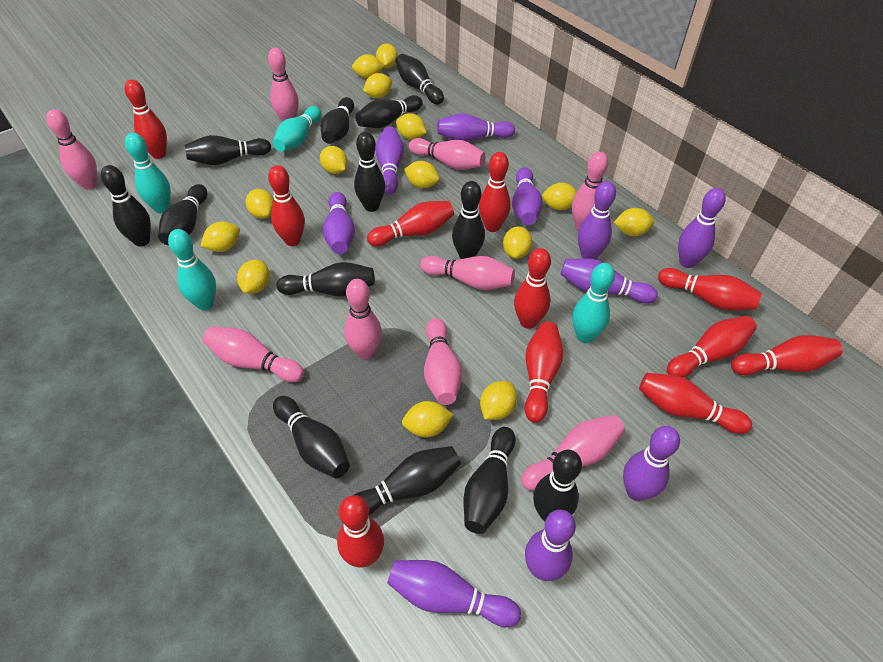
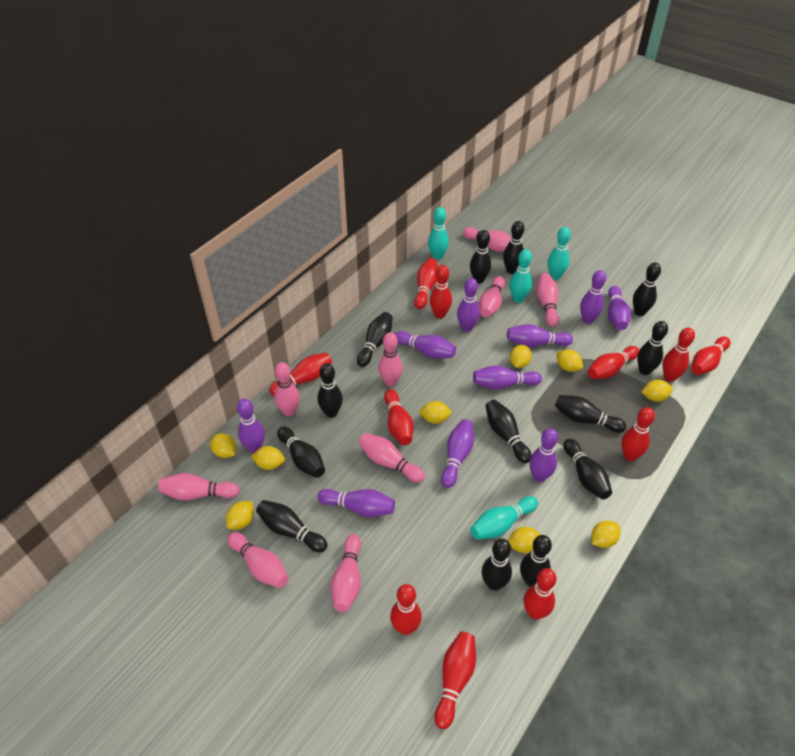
yellow lemon: 14 -> 9

